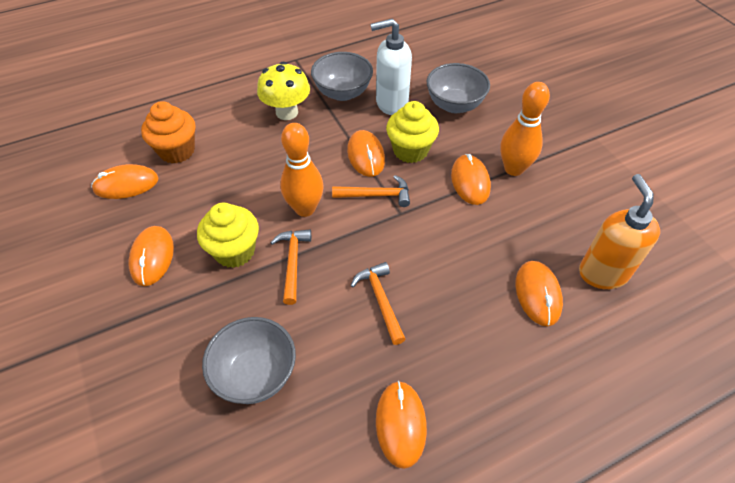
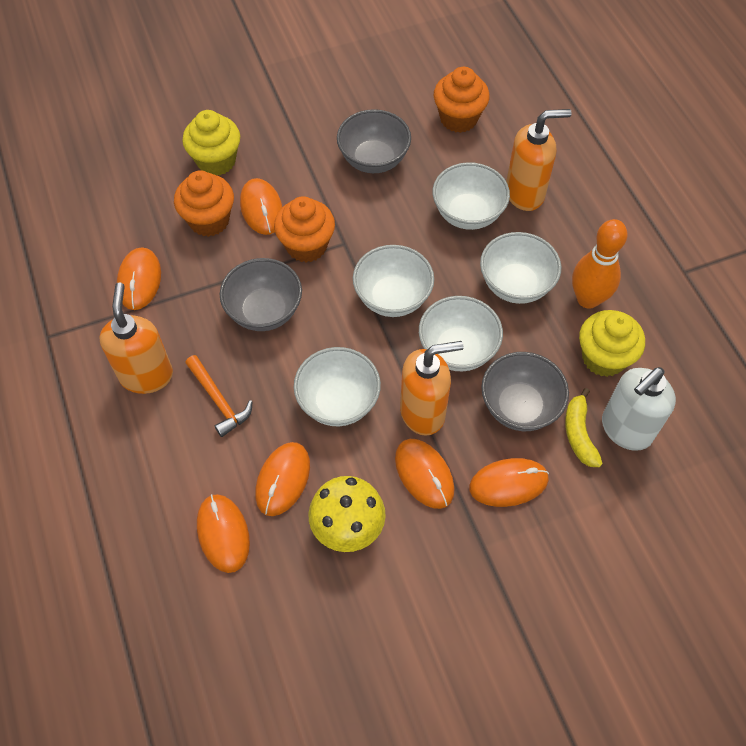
orange bowling pin: 2 -> 1
orange cupcake: 1 -> 3
orange hammer: 3 -> 1
orange soap dispenser: 1 -> 3
white bowl: 0 -> 5
yellow banana: 0 -> 1

